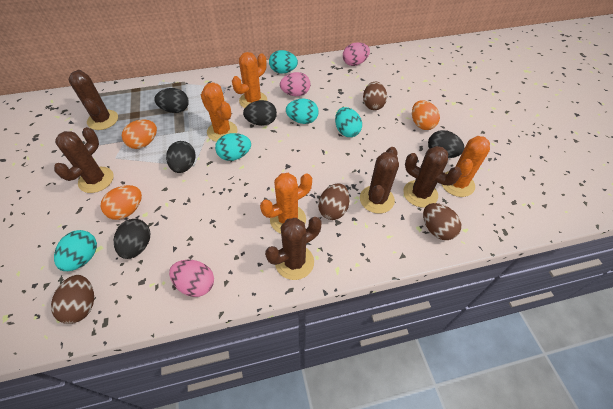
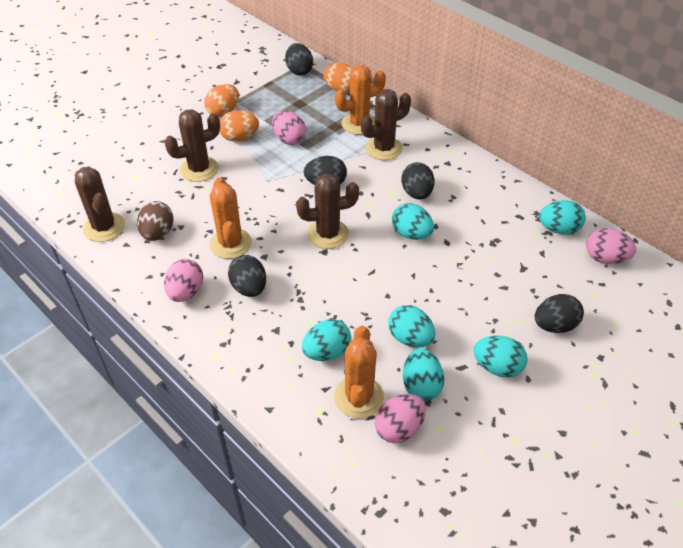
brown cactus: 5 -> 4
brown egg: 4 -> 1
orange cactus: 4 -> 3
pink egg: 3 -> 4
turquoise egg: 5 -> 6

